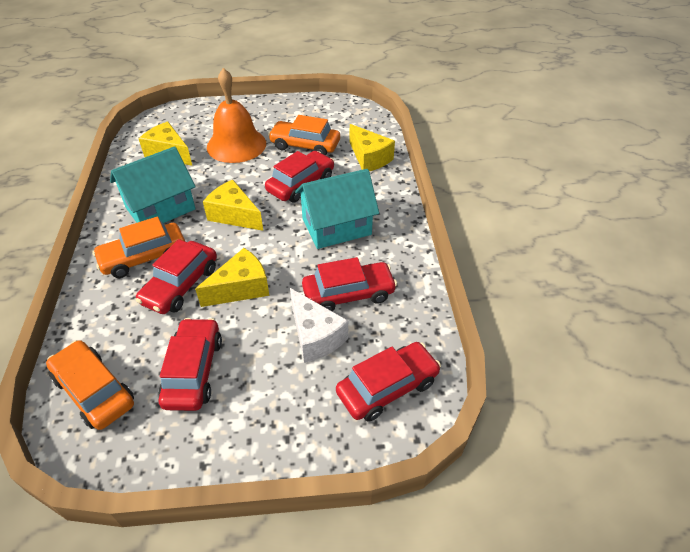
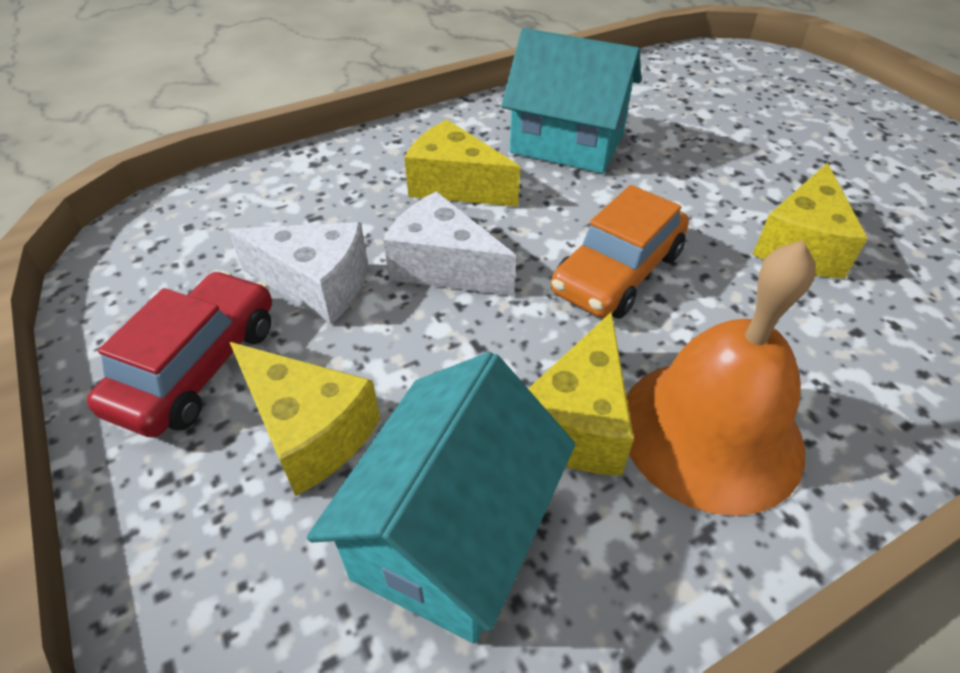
orange car: 3 -> 1
red car: 5 -> 1
white cheese: 1 -> 2

